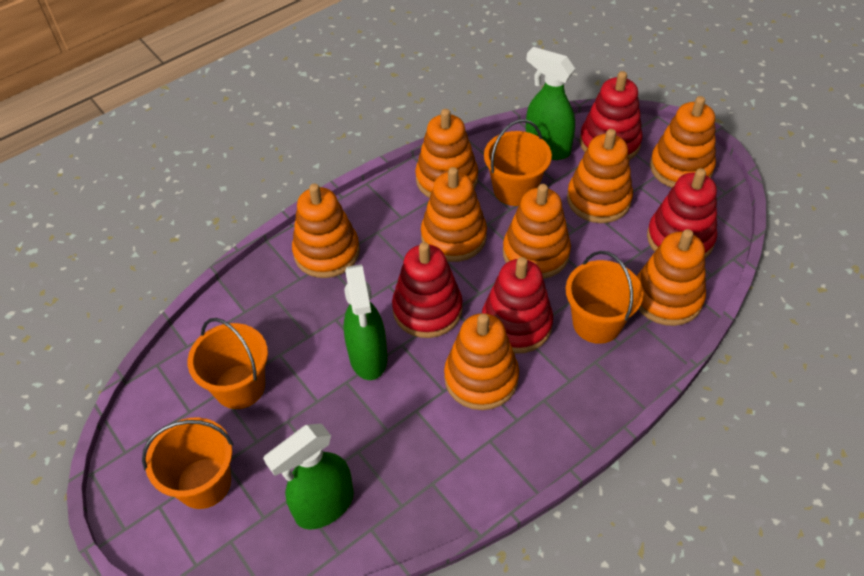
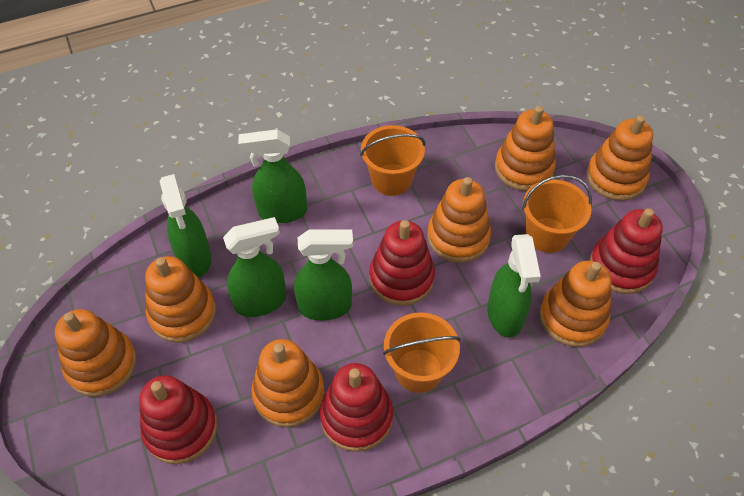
green spray bottle: 3 -> 5
orange bucket: 4 -> 3
orange stacking toy: 8 -> 7

